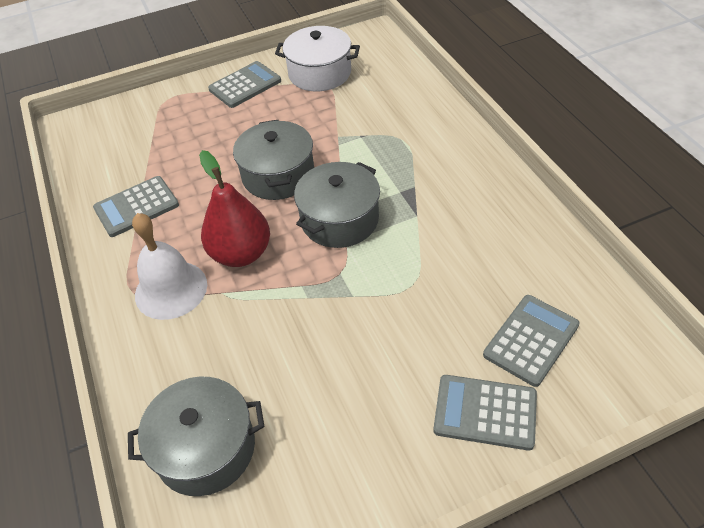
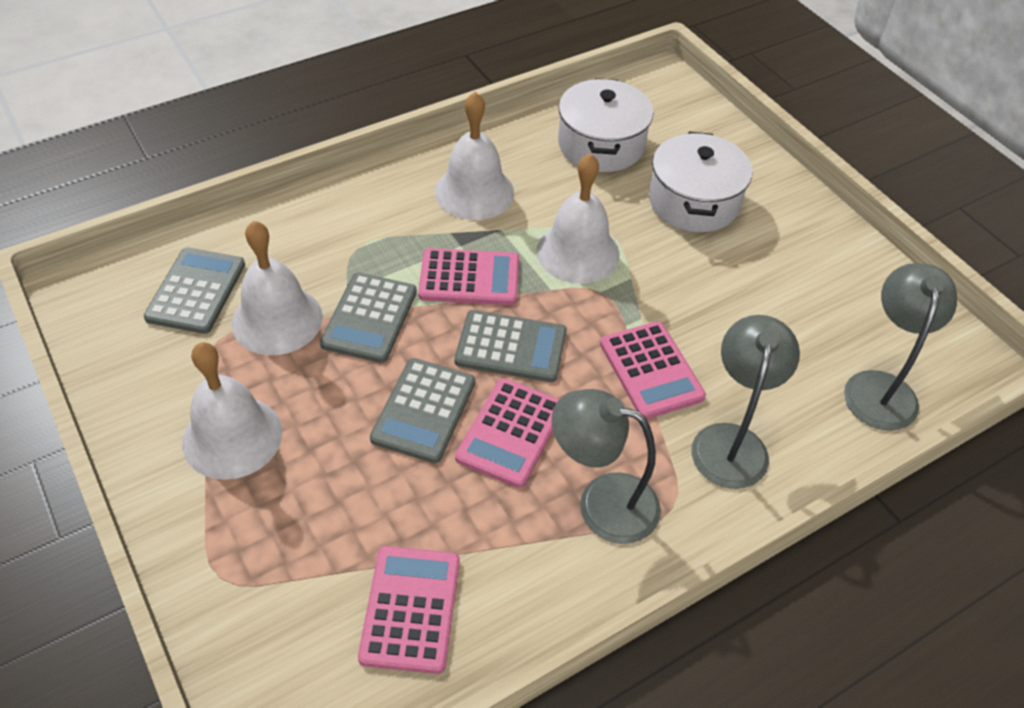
grey lamp: 0 -> 3
grey pot: 3 -> 0
pink calculator: 0 -> 4
red pear: 1 -> 0
white bell: 1 -> 4
white pot: 1 -> 2

